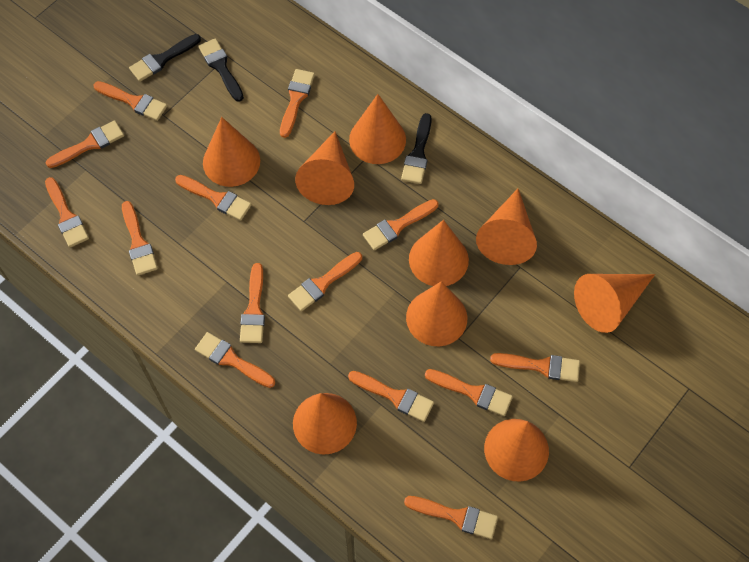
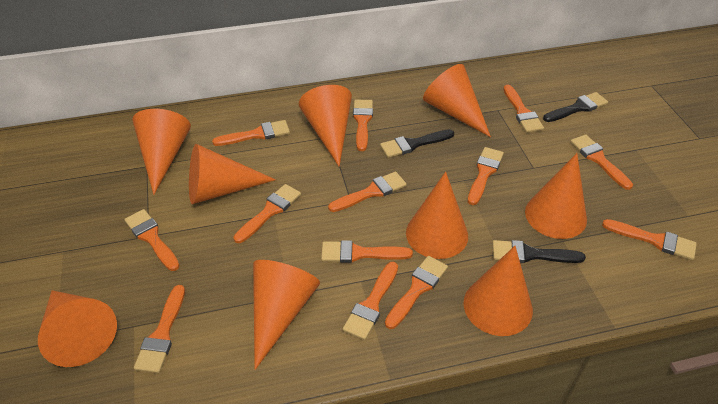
orange brush: 14 -> 13

